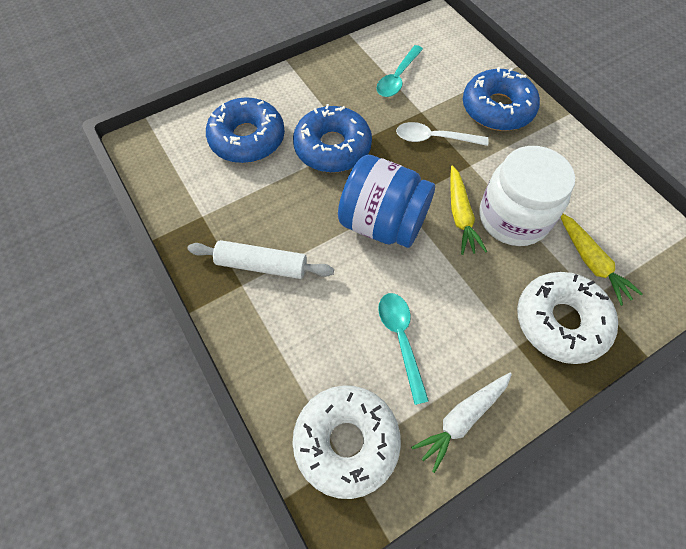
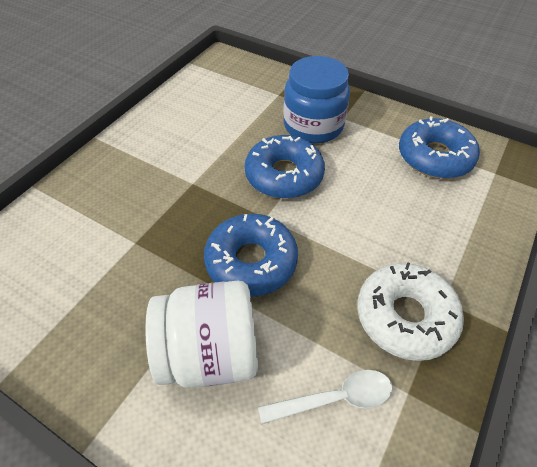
turquoise spoon: 2 -> 0
white carrot: 1 -> 0
white donut: 2 -> 1
white rolling pin: 1 -> 0
yellow carrot: 2 -> 0

